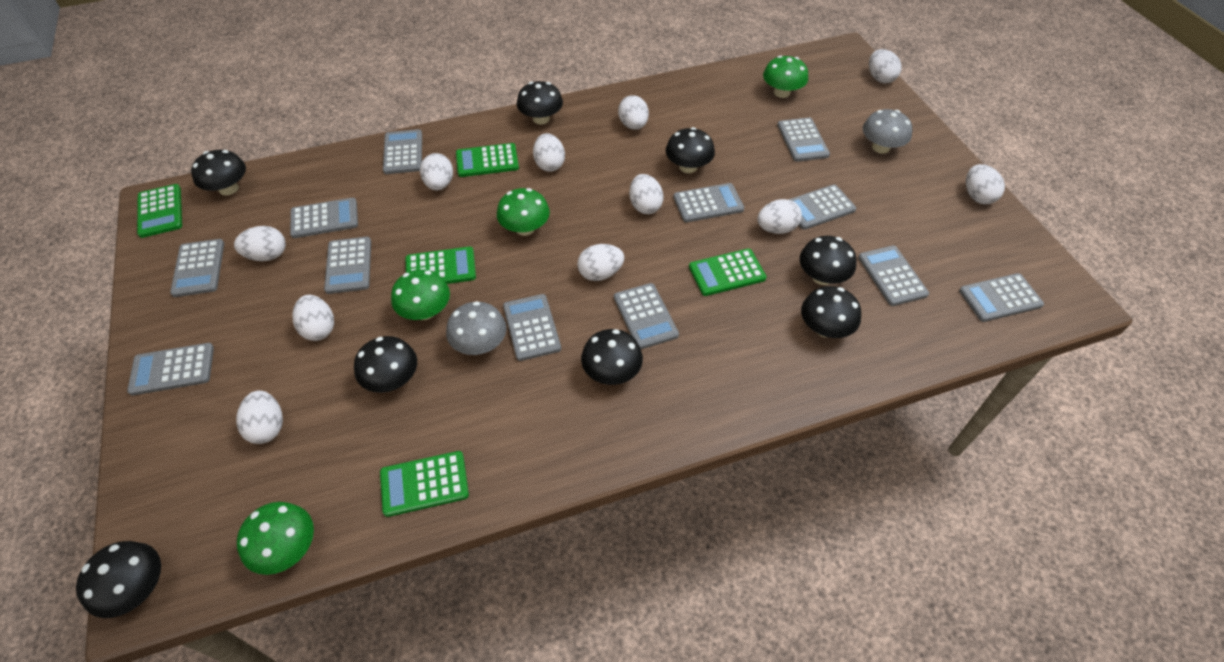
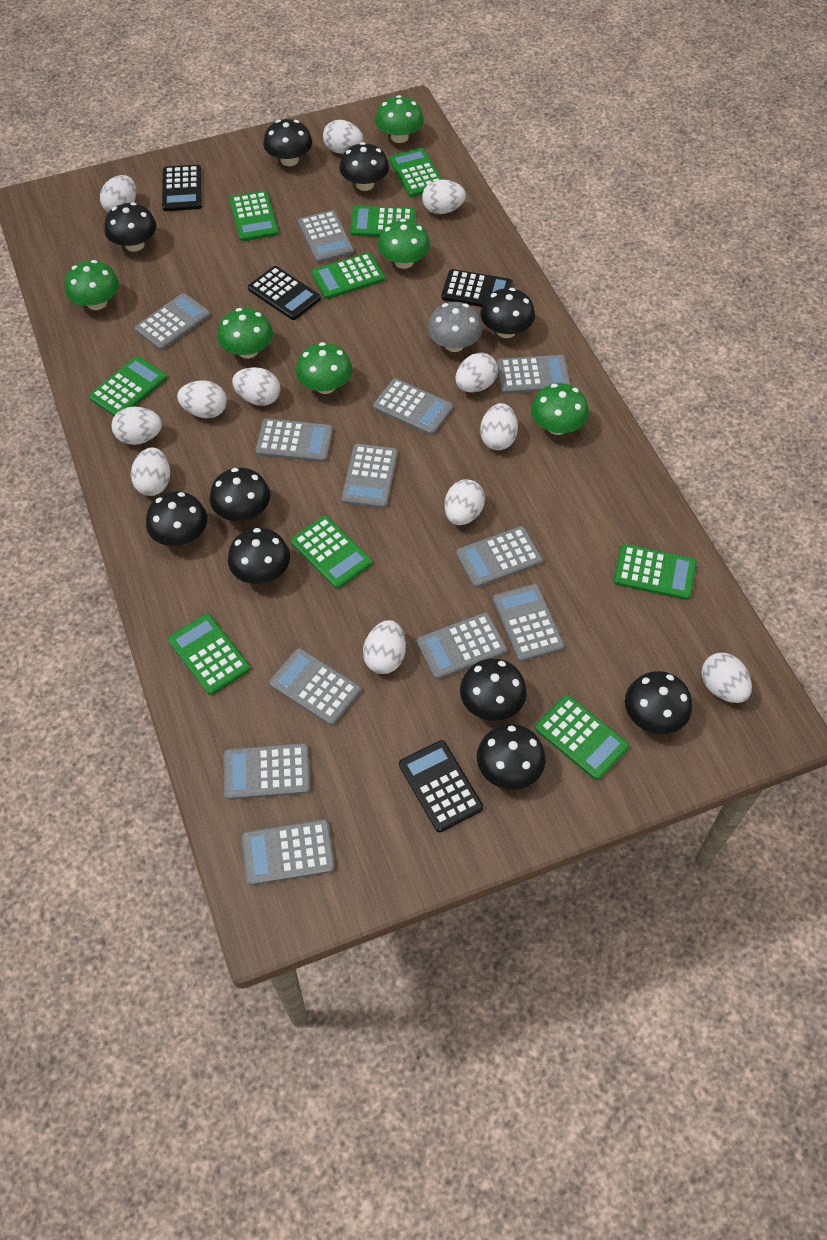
black calculator: 0 -> 4
black mushroom: 8 -> 10
green calculator: 5 -> 9
green mushroom: 4 -> 6
grey mushroom: 2 -> 1
white egg: 11 -> 12

